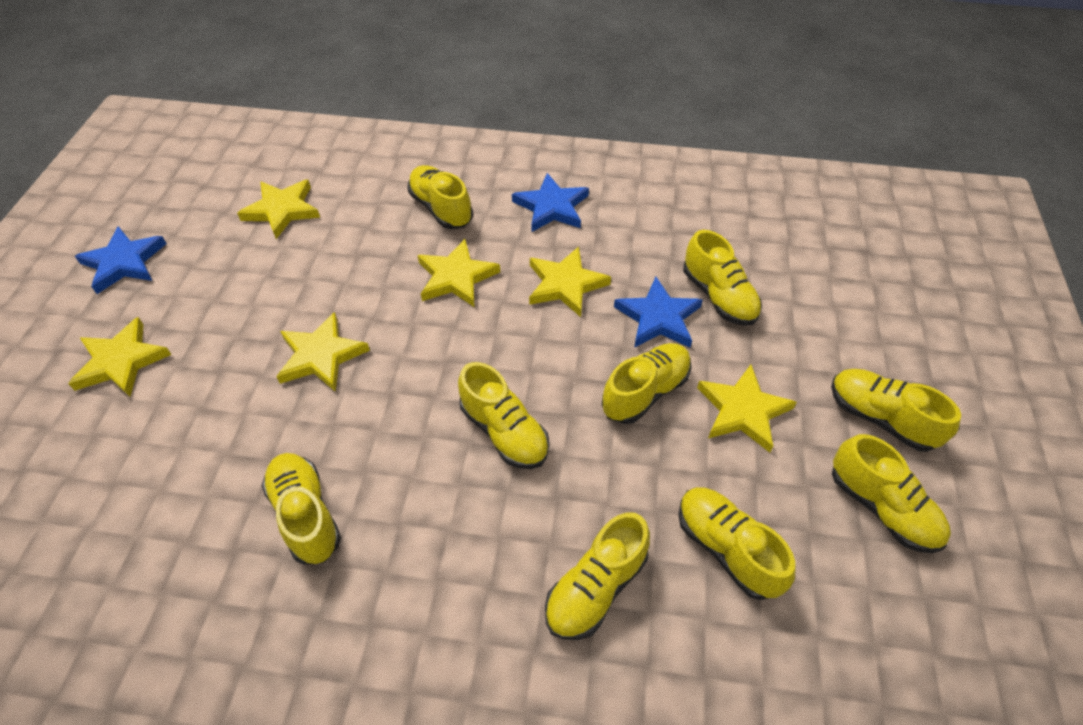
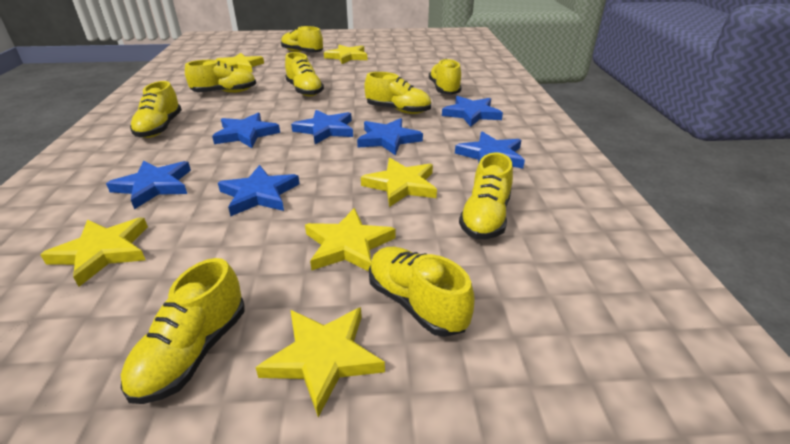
blue star: 3 -> 7

